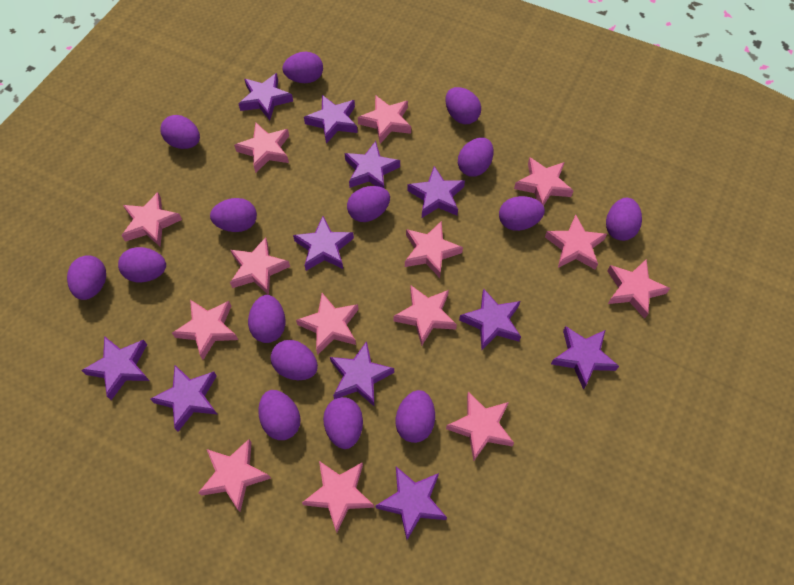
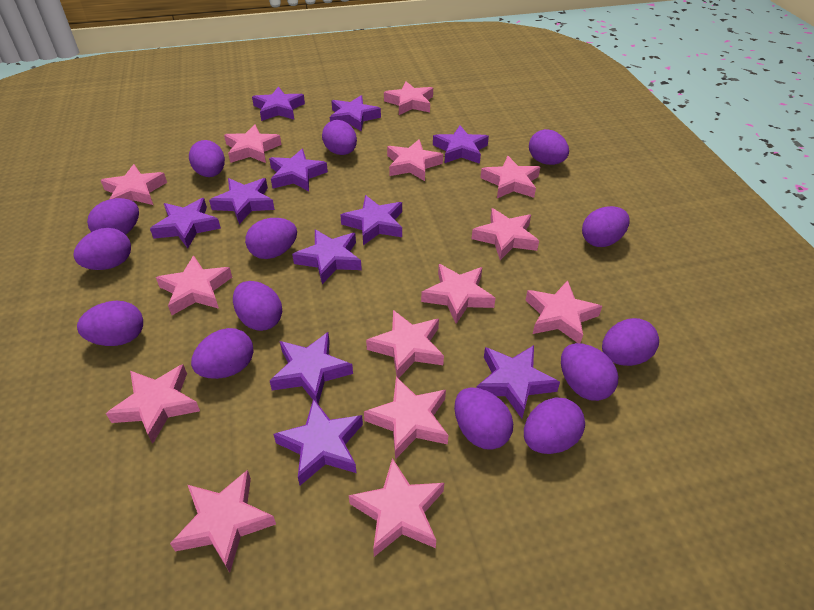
purple egg: 15 -> 14

